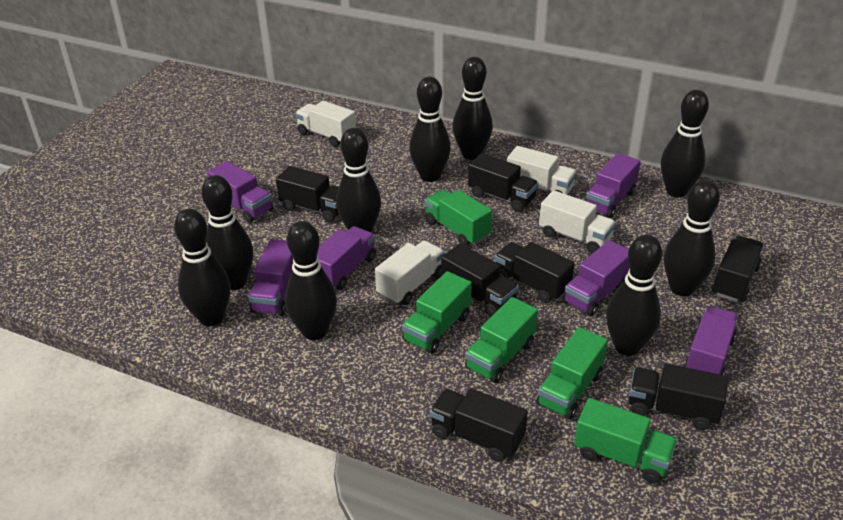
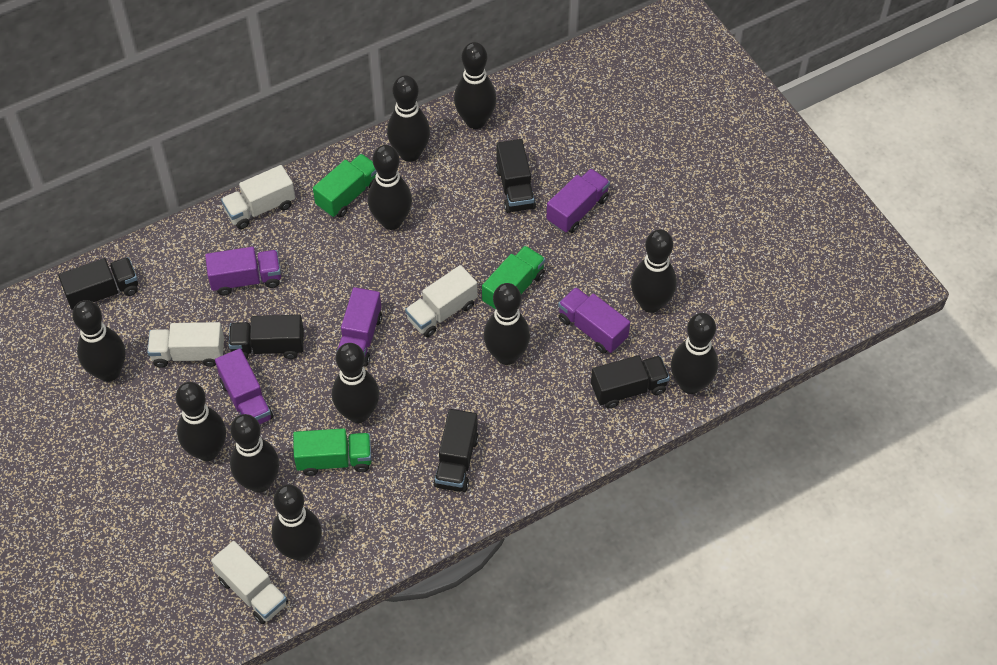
black bowling pin: 9 -> 11
black truck: 7 -> 5
green truck: 5 -> 3
purple truck: 6 -> 5

